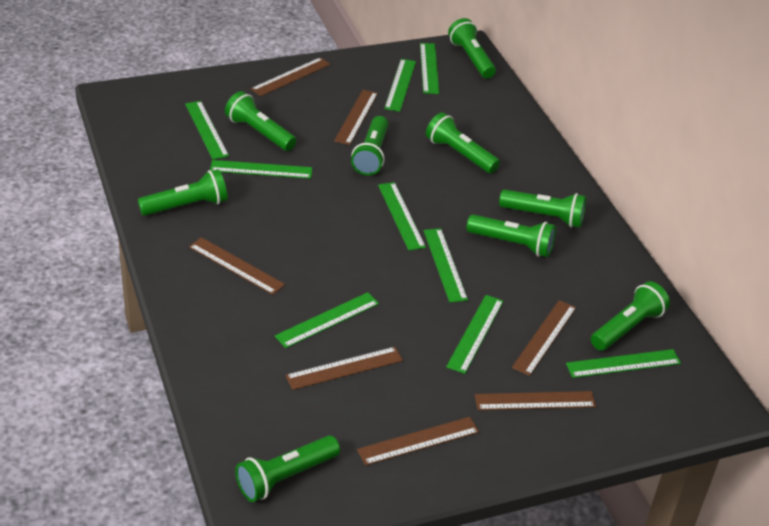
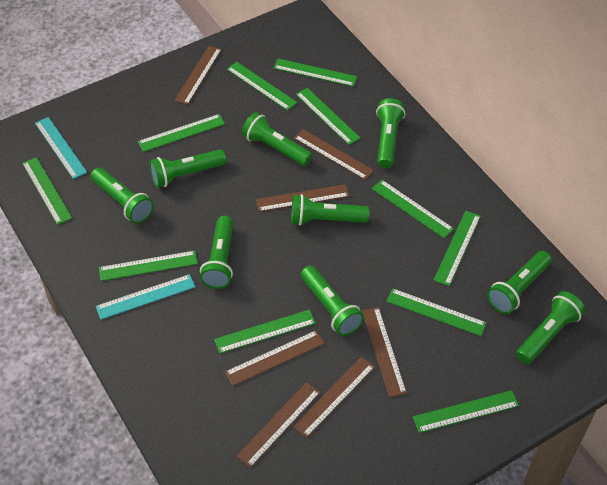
green ruler: 9 -> 11
turquoise ruler: 0 -> 2

